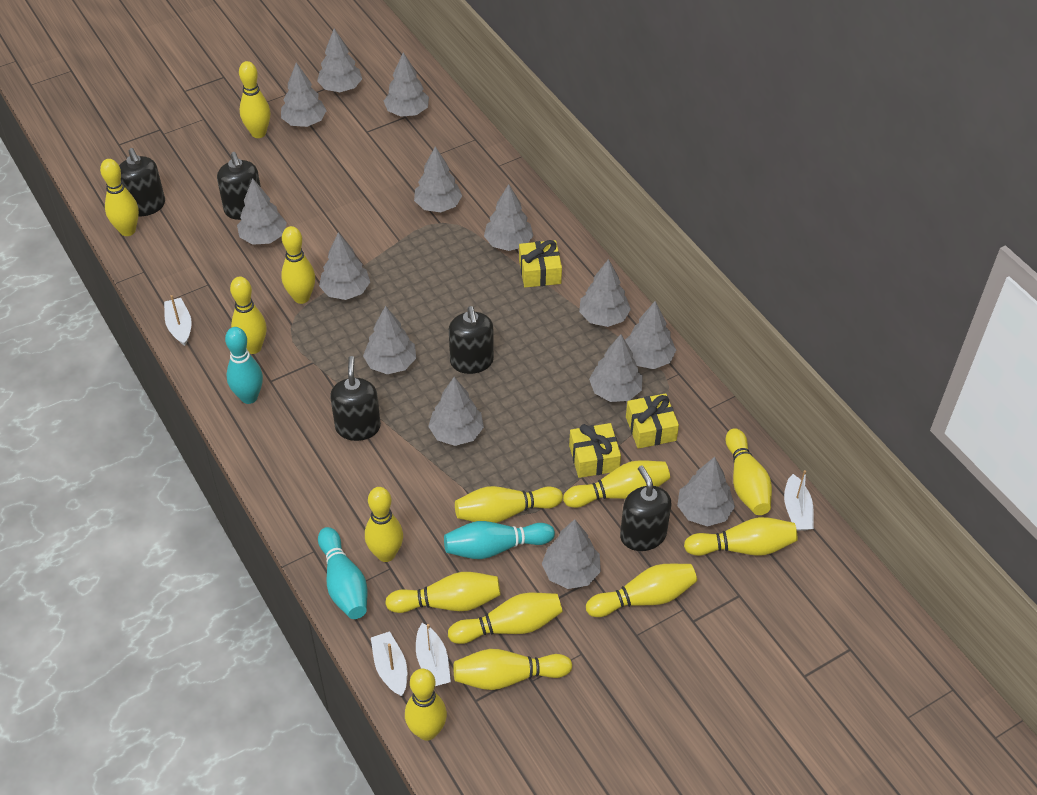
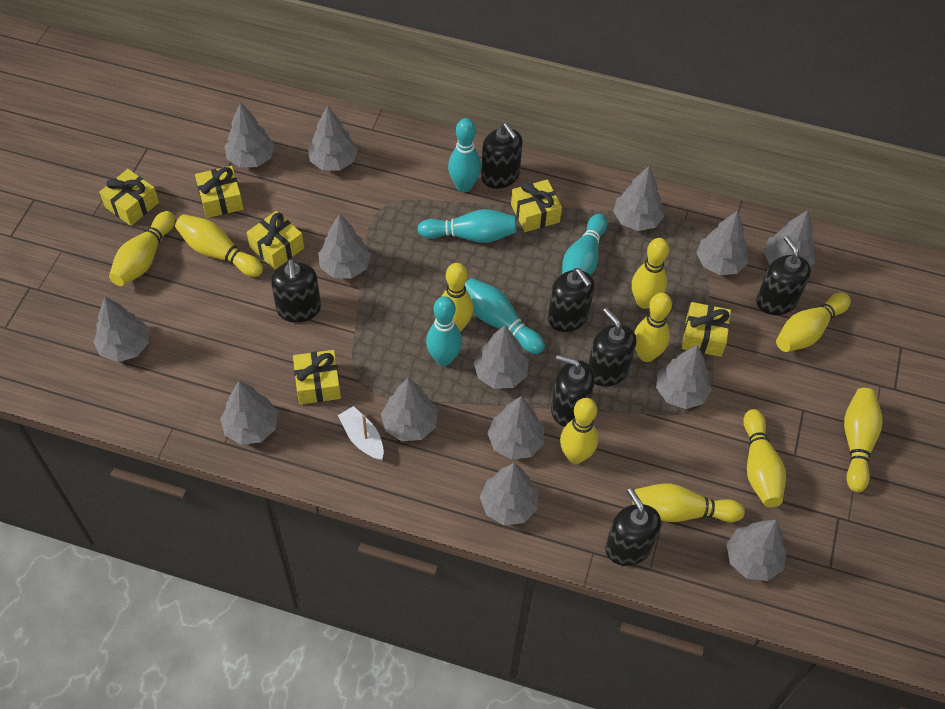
black soap dispenser: 5 -> 7
turquoise bowling pin: 3 -> 5
white boat: 4 -> 1
yellow bowling pin: 14 -> 10
yellow gift: 3 -> 6

